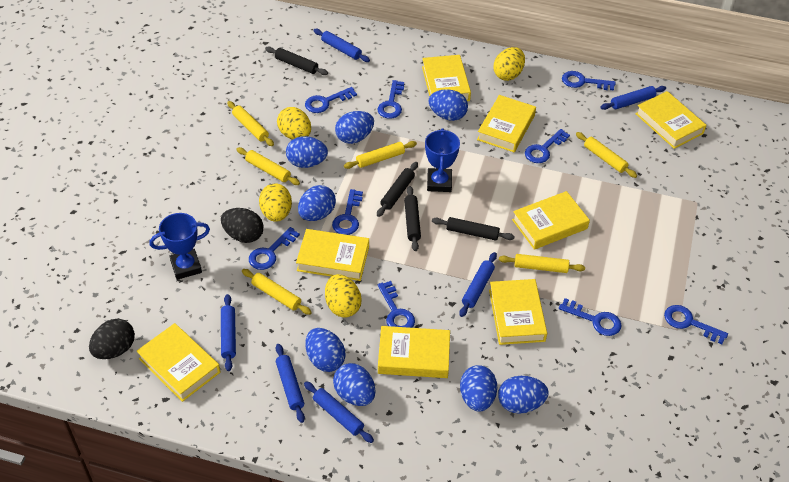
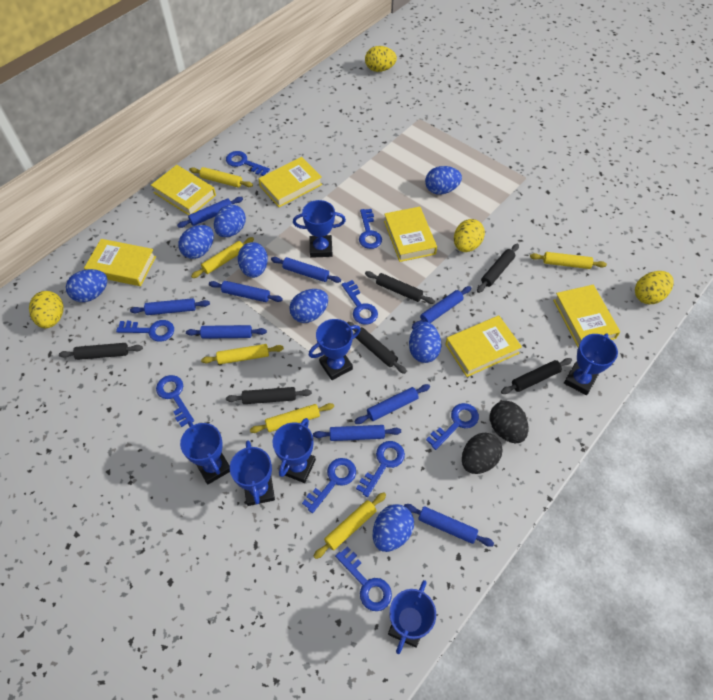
black rolling pin: 4 -> 6
blue rolling pin: 6 -> 9
blue trophy: 2 -> 7
yellow book: 8 -> 6

